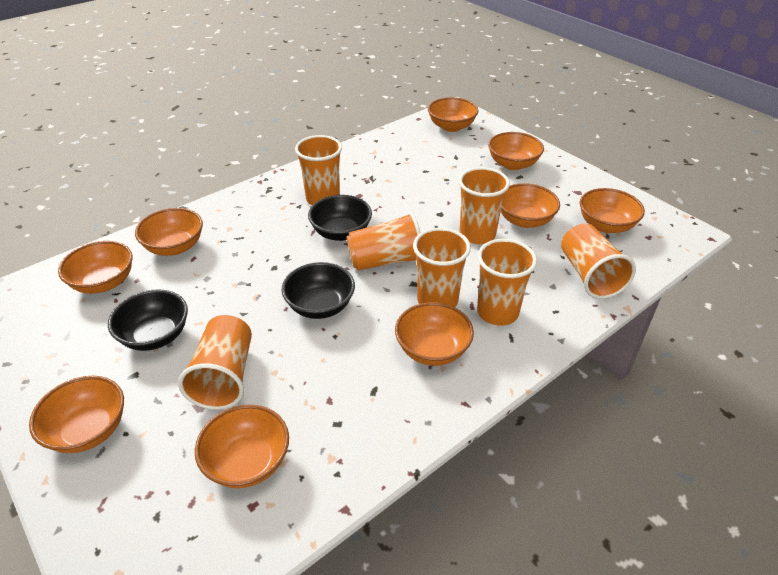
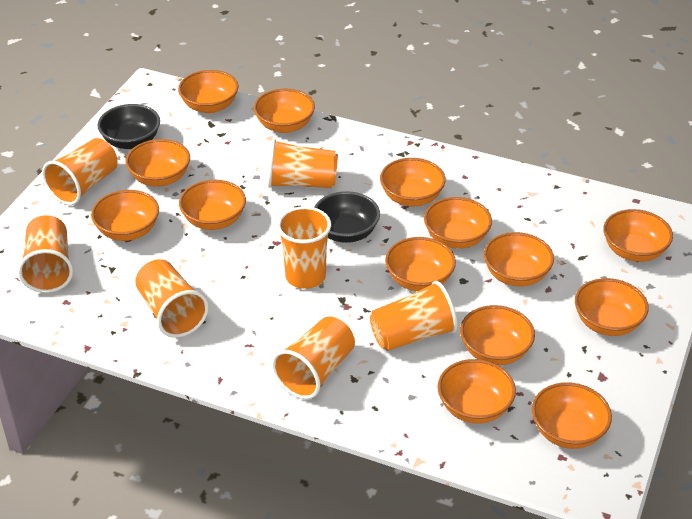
black bowl: 3 -> 2
orange bowl: 9 -> 14

